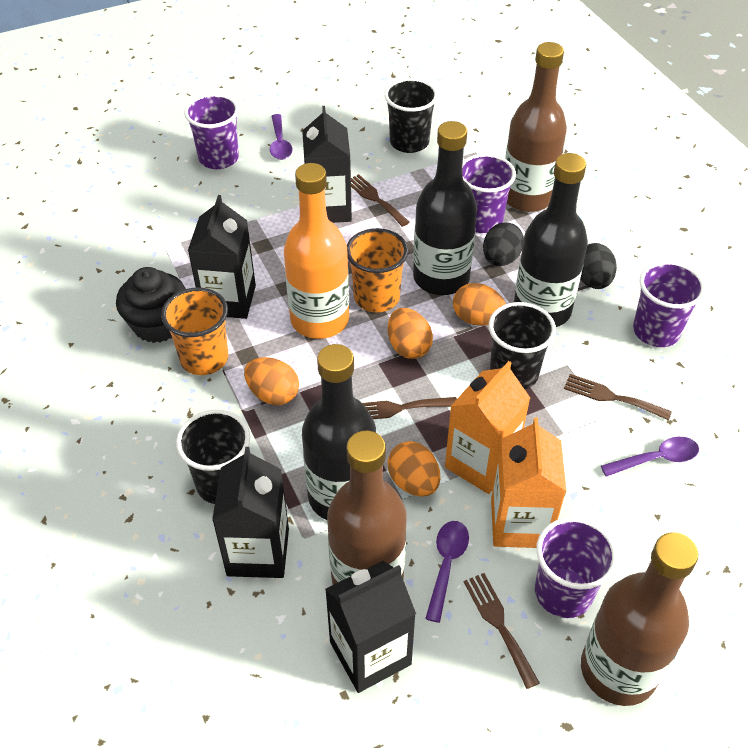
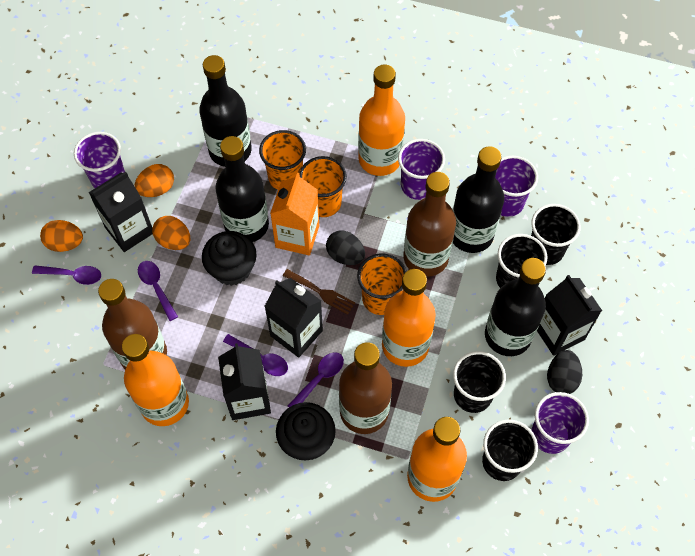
black bottle: 3 -> 4
black cup: 3 -> 4
black cupcake: 1 -> 2
brown fork: 4 -> 1
orange bottle: 1 -> 4
orange carton: 2 -> 1
orange cup: 2 -> 3
orange egg: 4 -> 3
purple spoon: 3 -> 4

